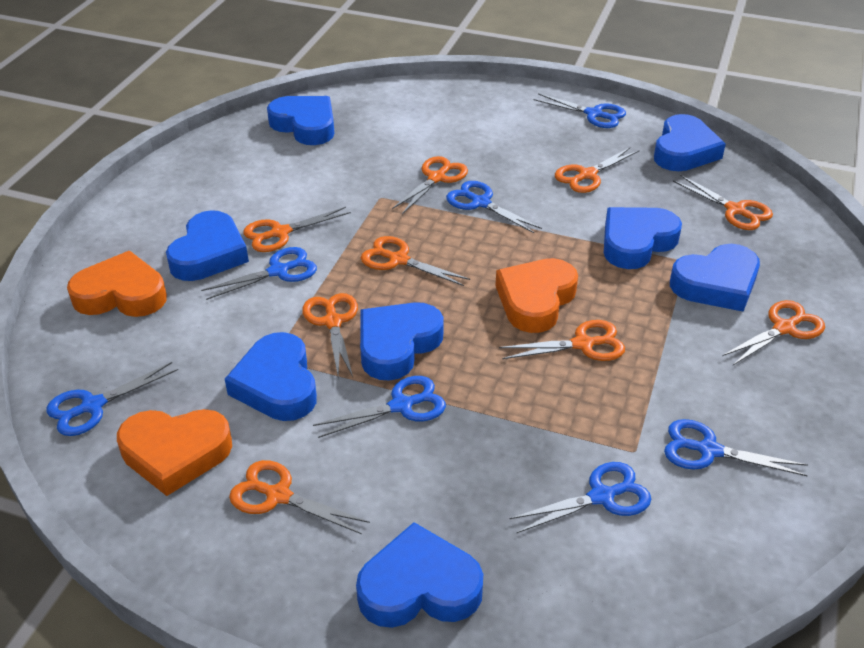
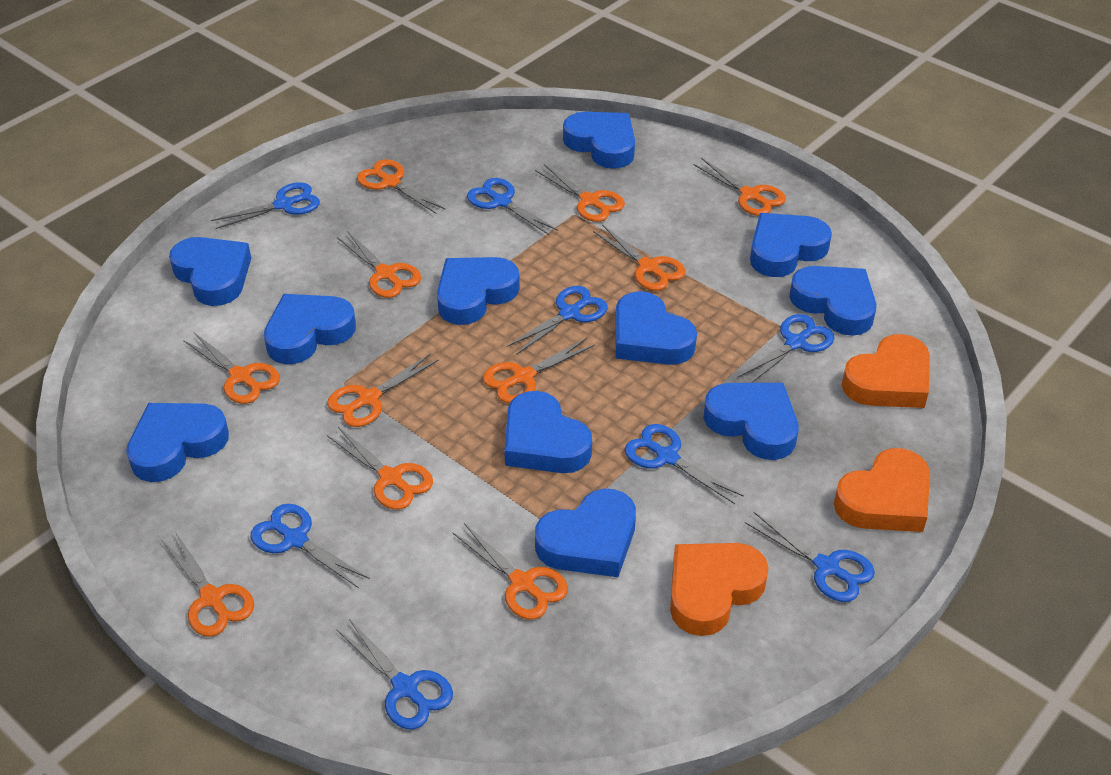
blue heart: 8 -> 11
blue scissors: 7 -> 8
orange scissors: 9 -> 11

